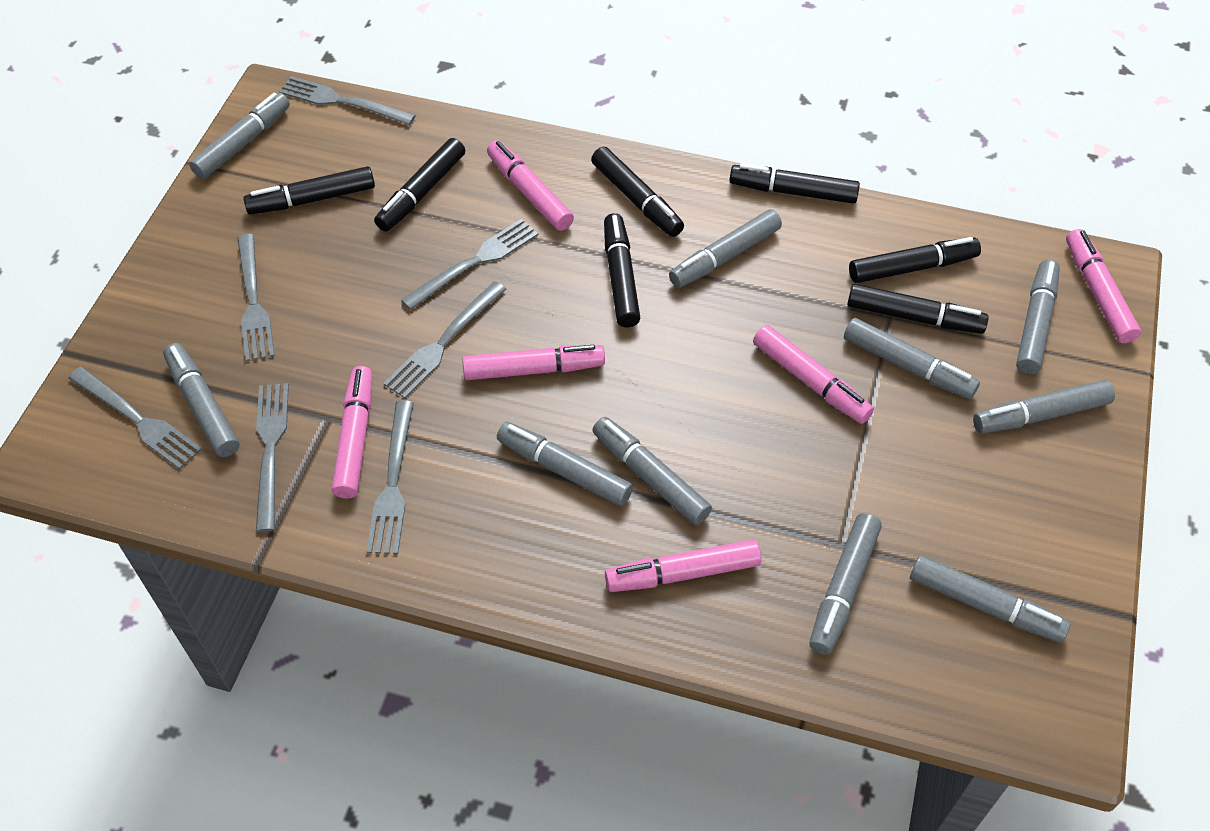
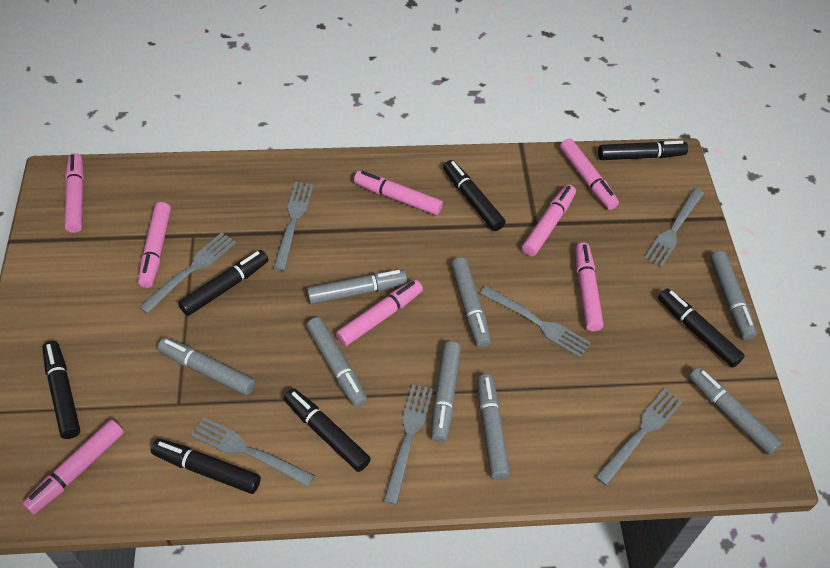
grey marker: 10 -> 8
pink marker: 6 -> 8

